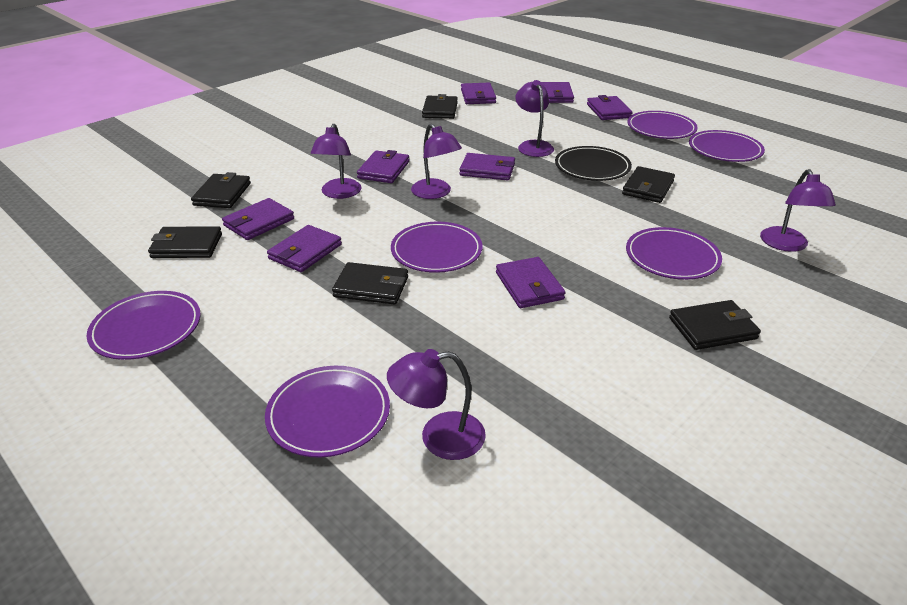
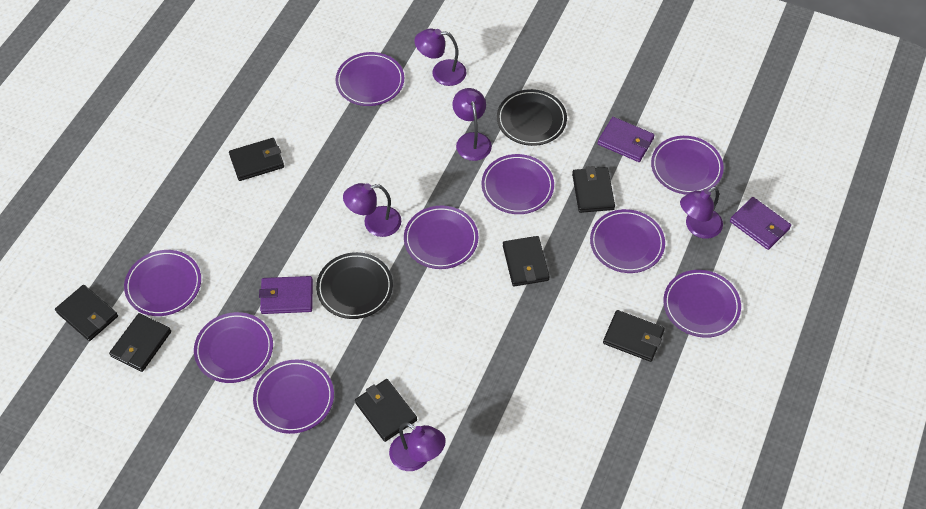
black plate: 1 -> 2
black wallet: 6 -> 7
purple plate: 6 -> 9
purple wallet: 8 -> 3

